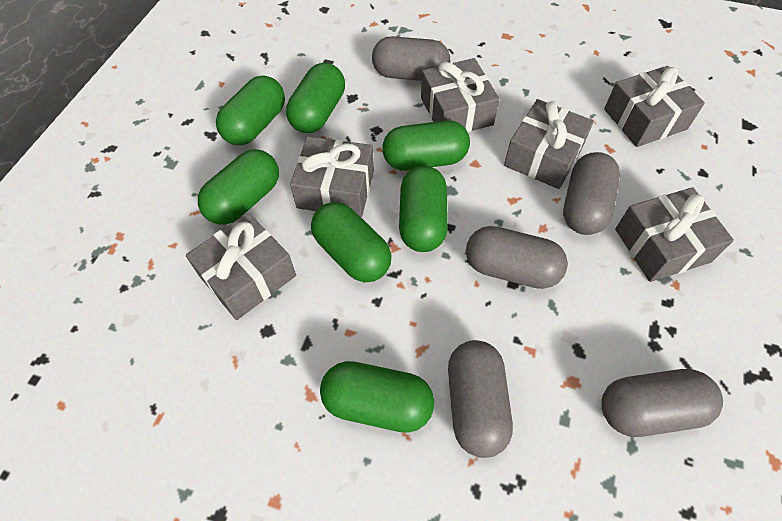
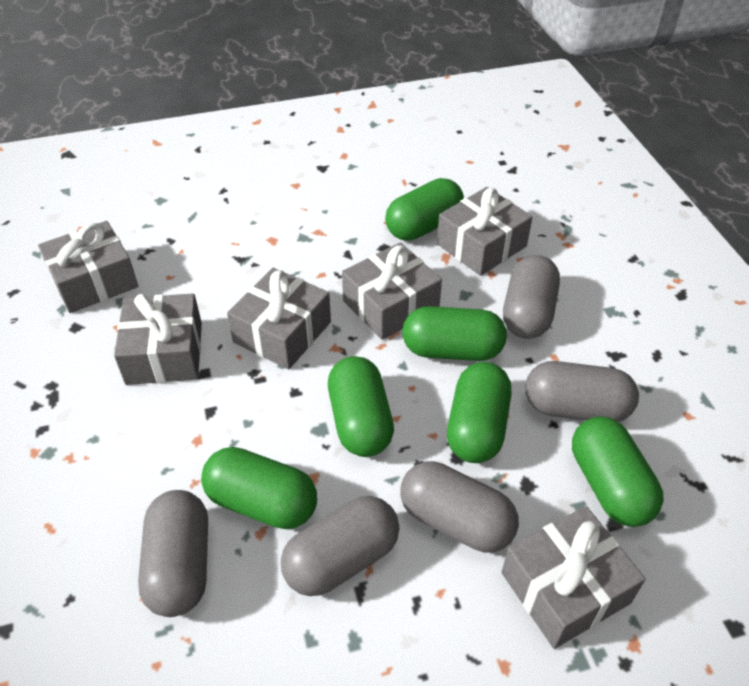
green capsule: 7 -> 6

